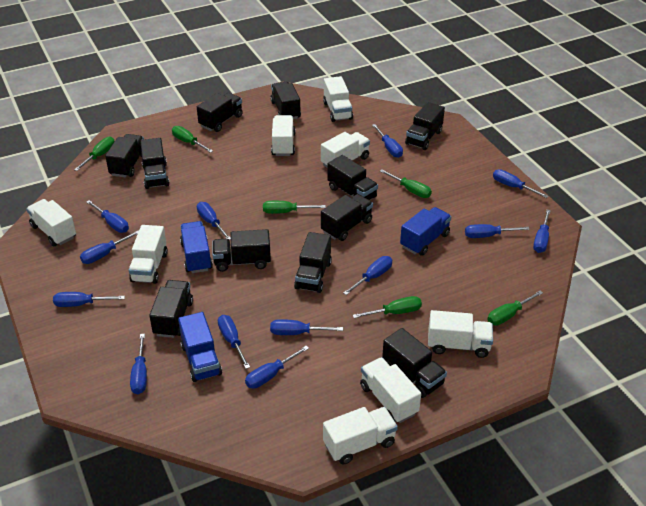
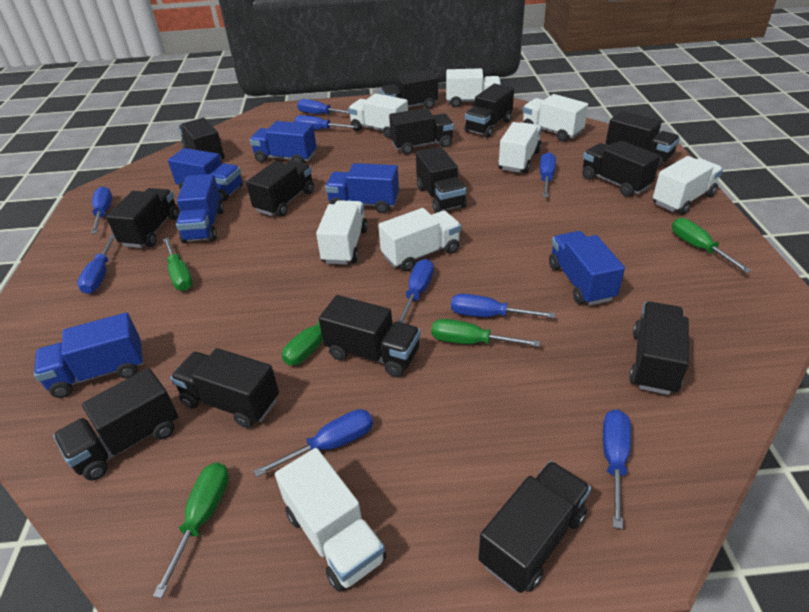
black truck: 11 -> 14
blue screwdriver: 13 -> 9
blue truck: 3 -> 6
green screwdriver: 6 -> 5

